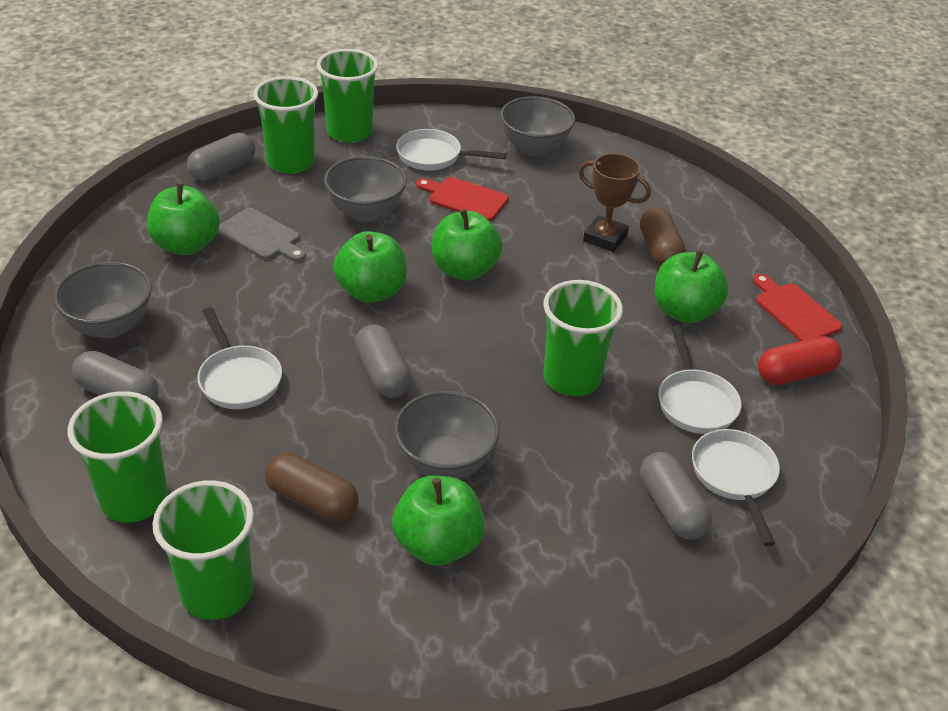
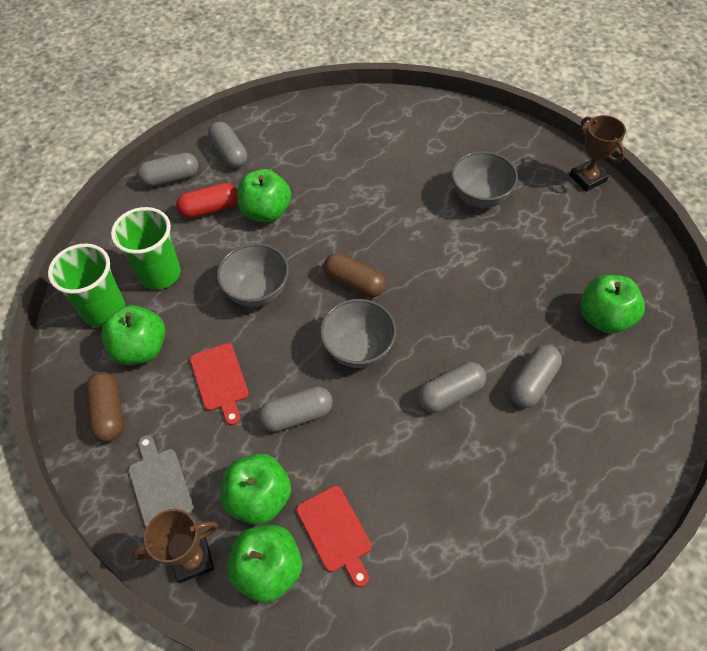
brown trophy: 1 -> 2
green cup: 5 -> 2
grey bowl: 4 -> 3
grey capsule: 4 -> 5
white pan: 4 -> 0

